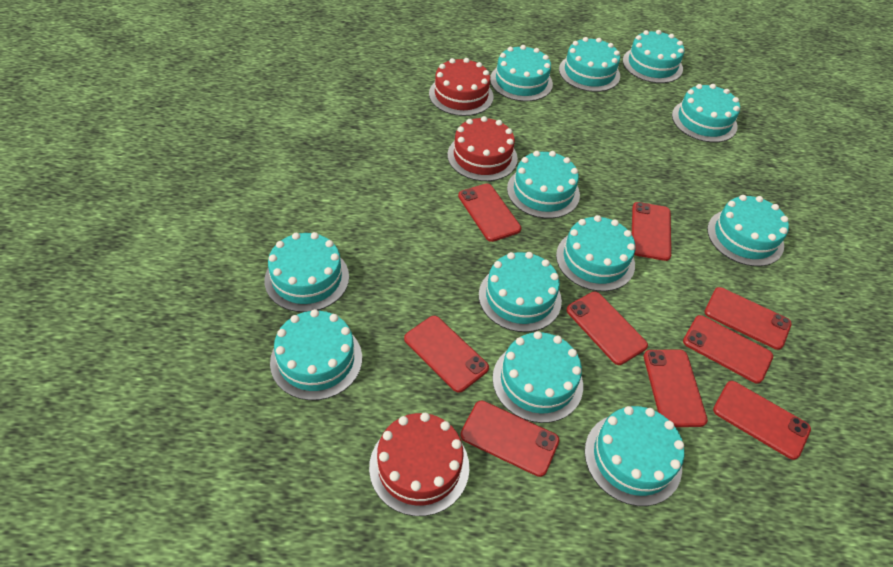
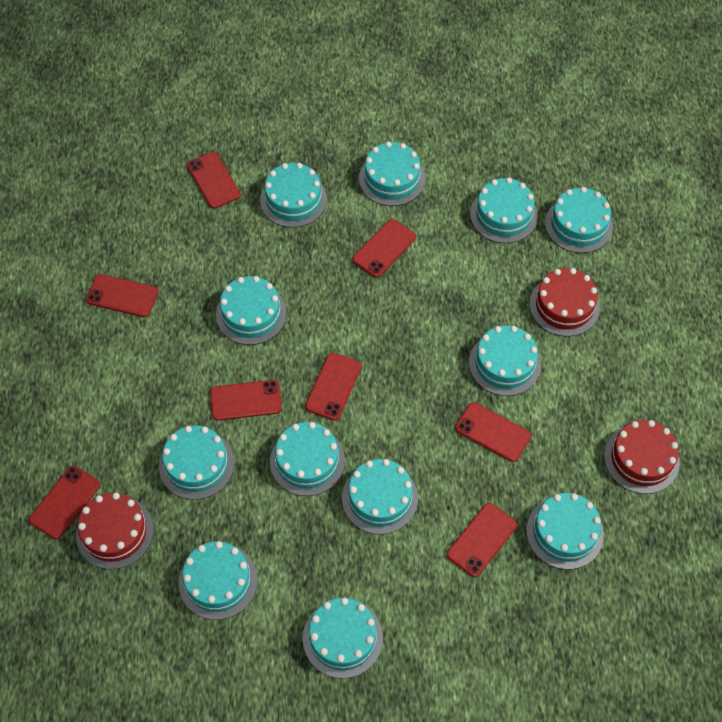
red phone: 9 -> 8

